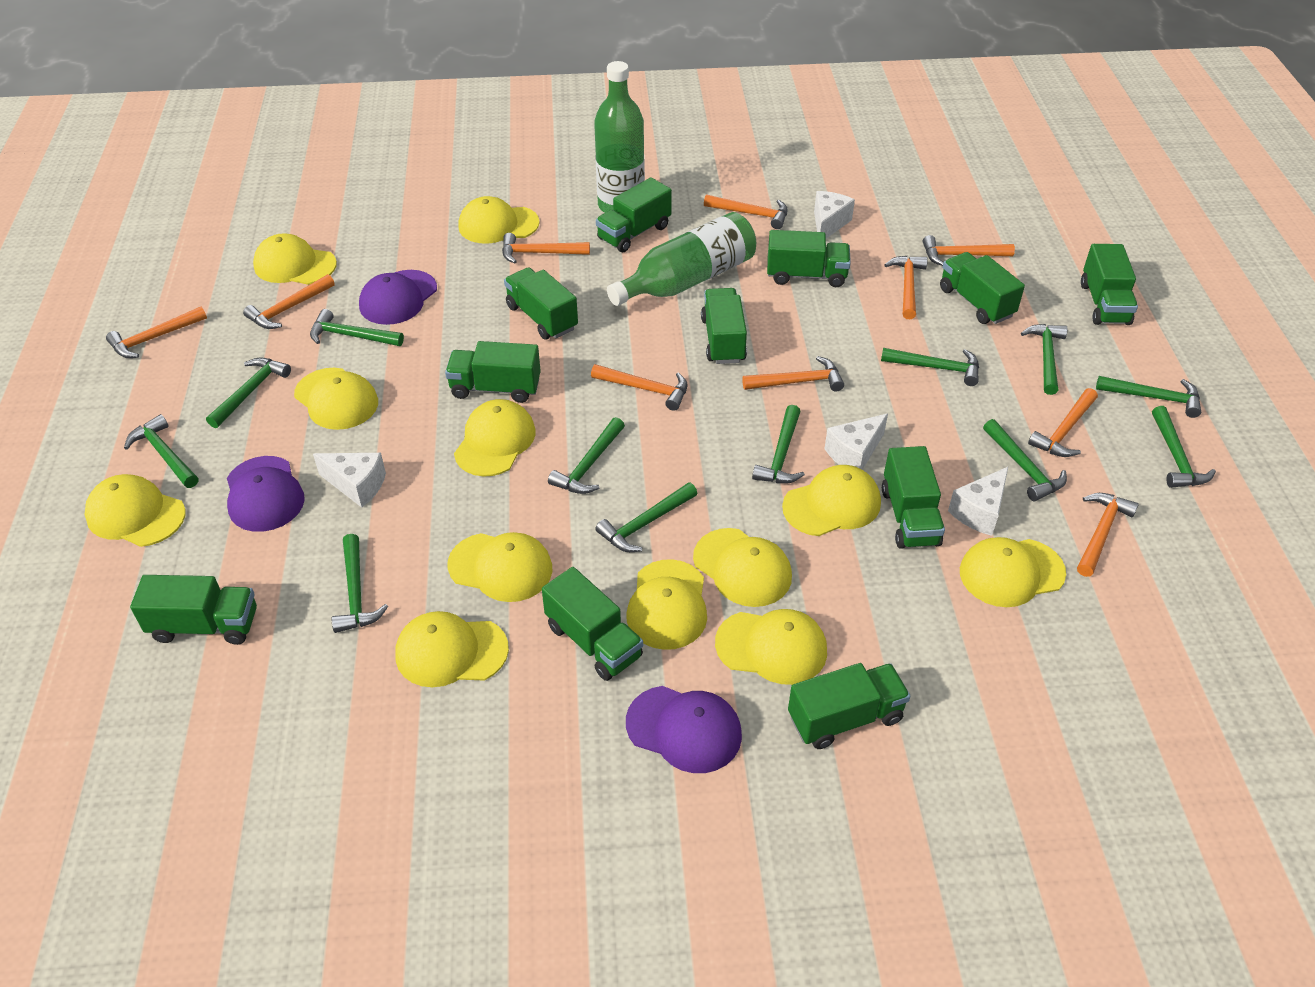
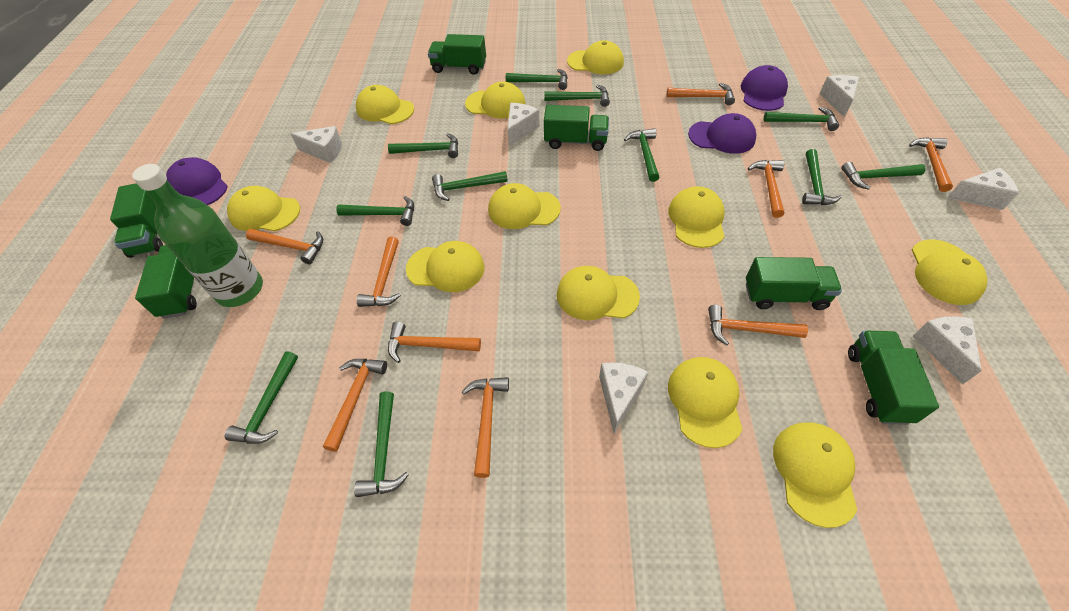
green bottle: 2 -> 1
green hammer: 12 -> 11
green truck: 11 -> 6
orange hammer: 10 -> 9
white cheese: 4 -> 6
yellow cap: 12 -> 11

